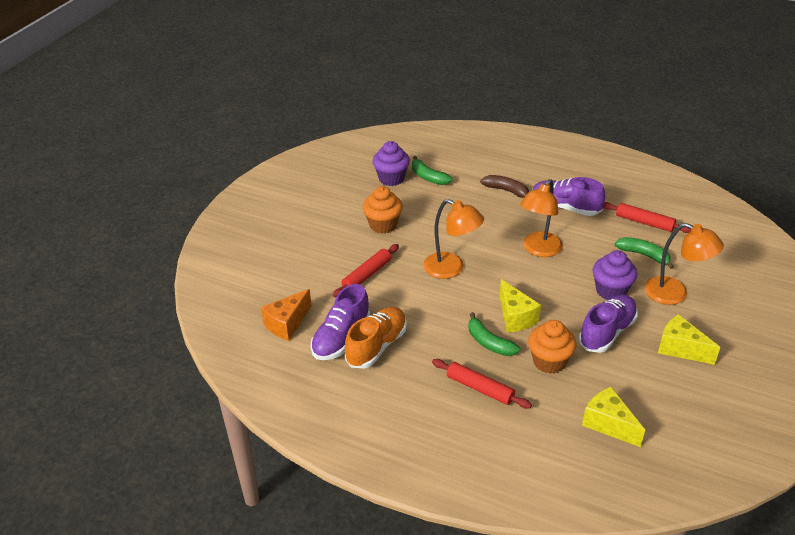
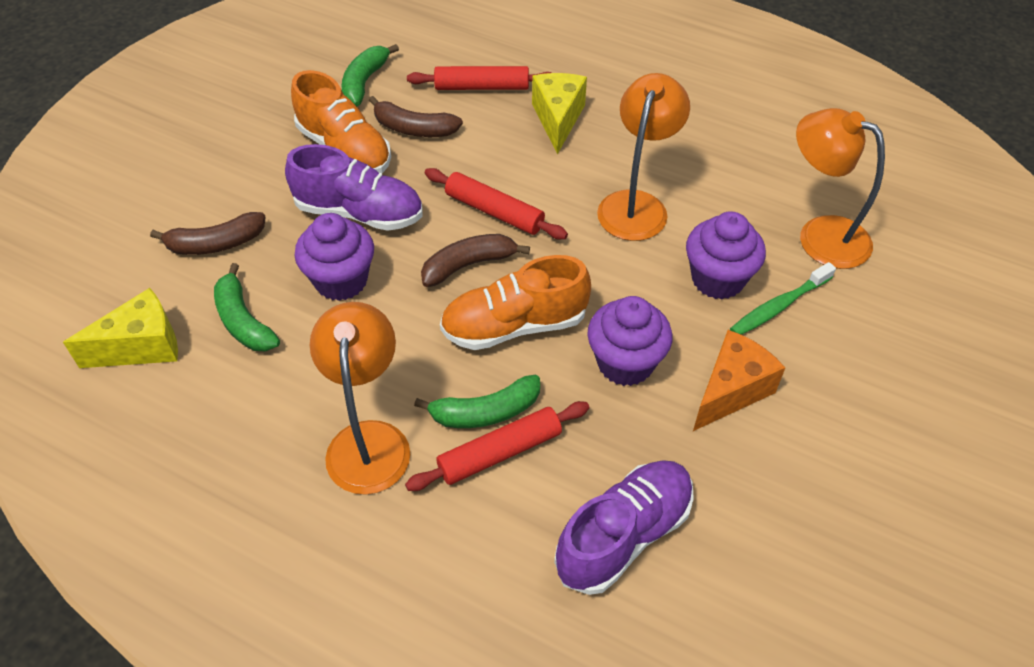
brown banana: 1 -> 3
green toothbrush: 0 -> 1
orange cupcake: 2 -> 0
orange shoe: 1 -> 2
purple cupcake: 2 -> 3
purple shoe: 3 -> 2
yellow cheese: 3 -> 2

